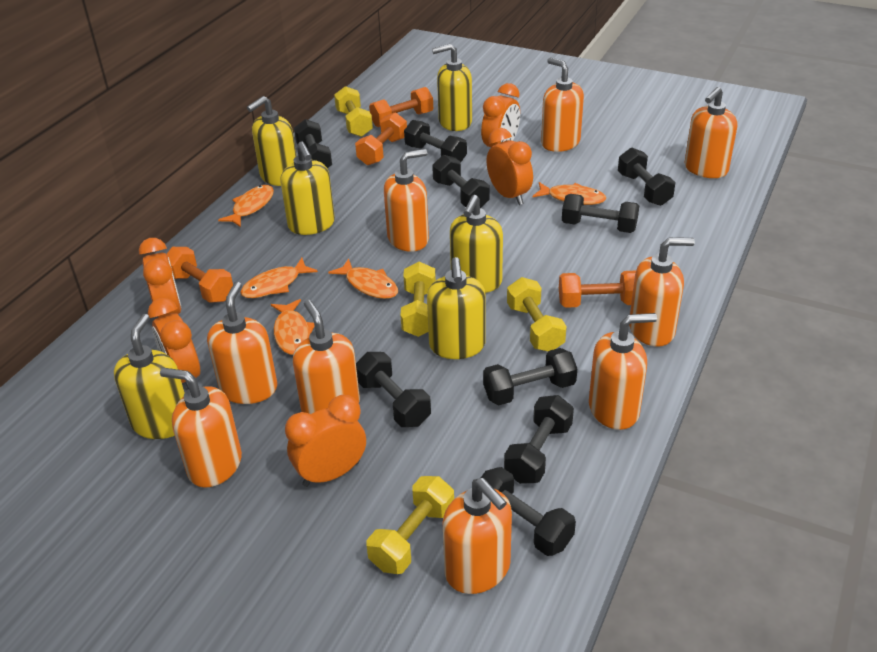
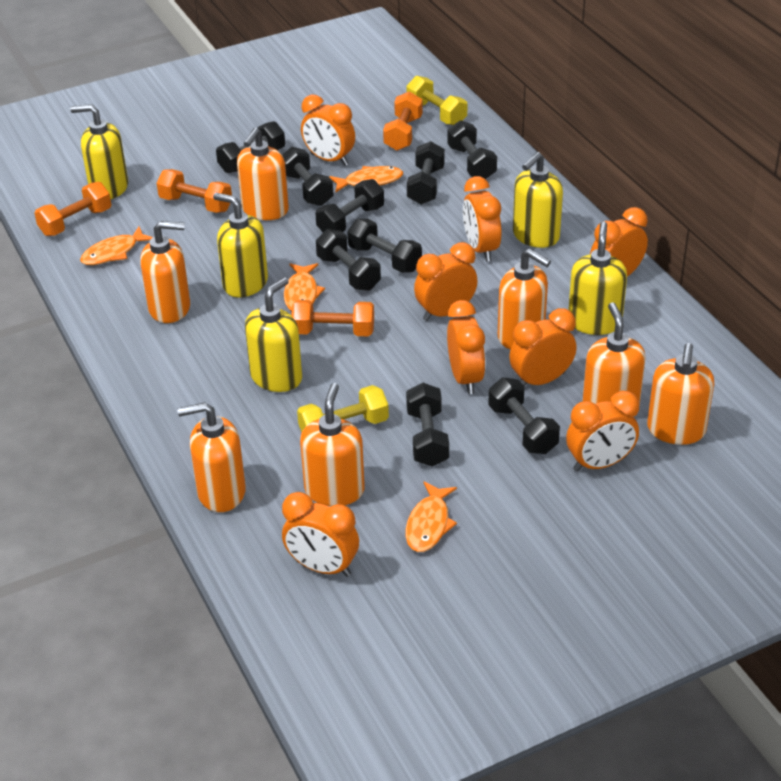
orange clock: 5 -> 8
orange fish: 5 -> 4
orange soap dispenser: 9 -> 7
yellow dumbbell: 4 -> 2
yellow soap dispenser: 6 -> 5

